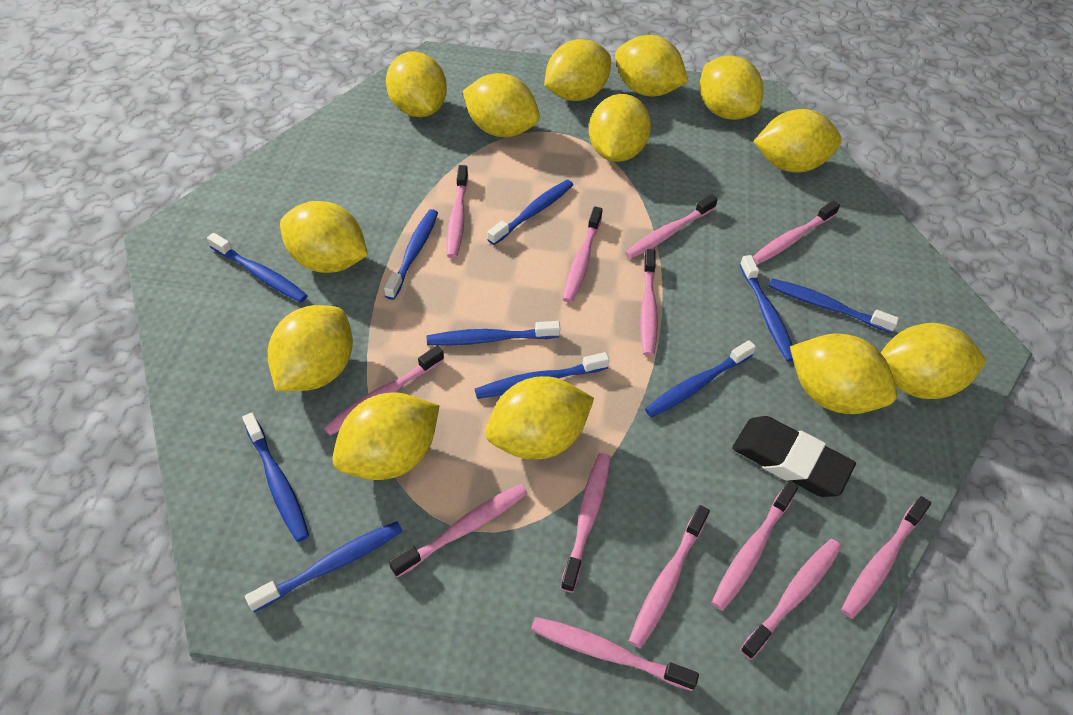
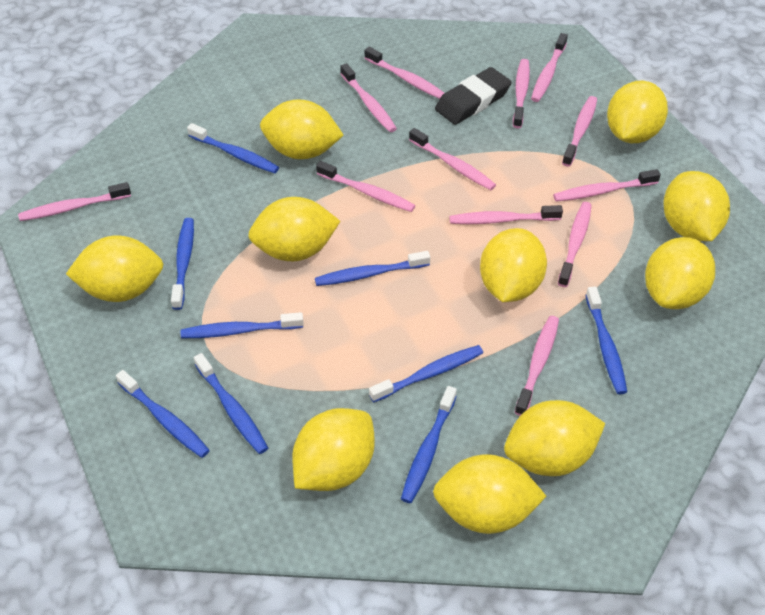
blue toothbrush: 10 -> 9
pink toothbrush: 13 -> 12
yellow lemon: 13 -> 10

